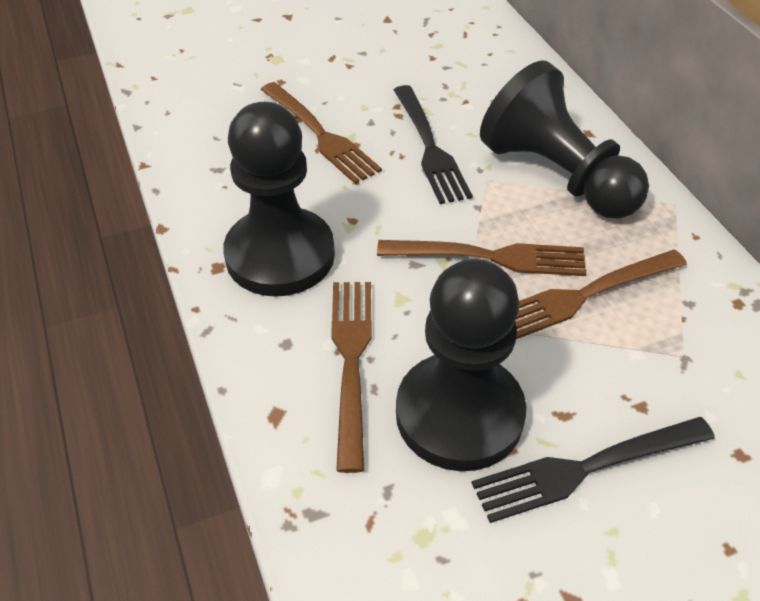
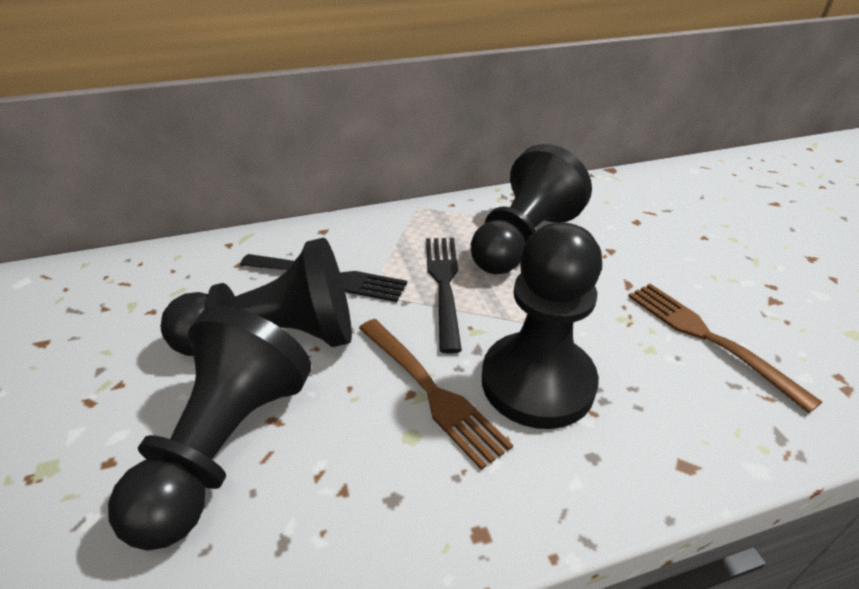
black pawn: 3 -> 4
brown fork: 4 -> 2

